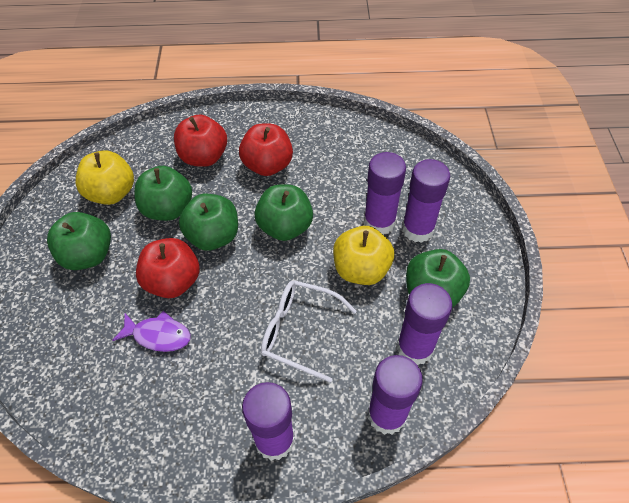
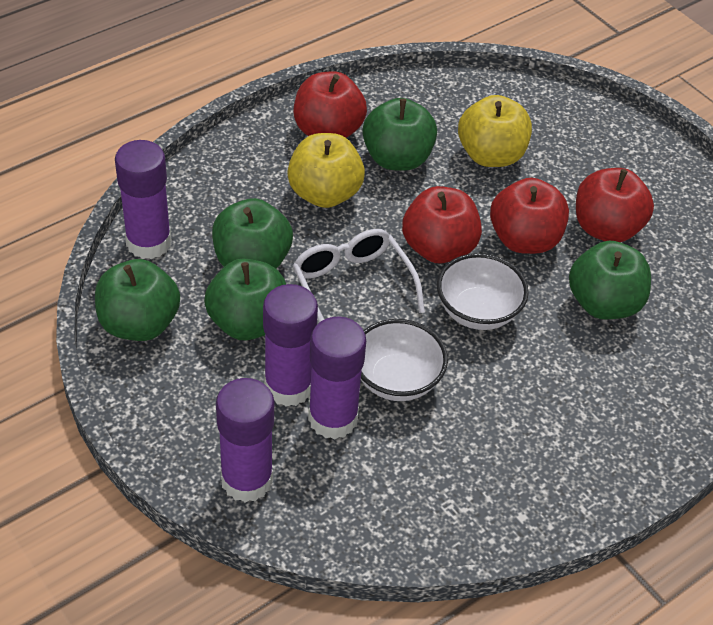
purple fish: 1 -> 0
purple glue stick: 5 -> 4
red apple: 3 -> 4
white bowl: 0 -> 2

